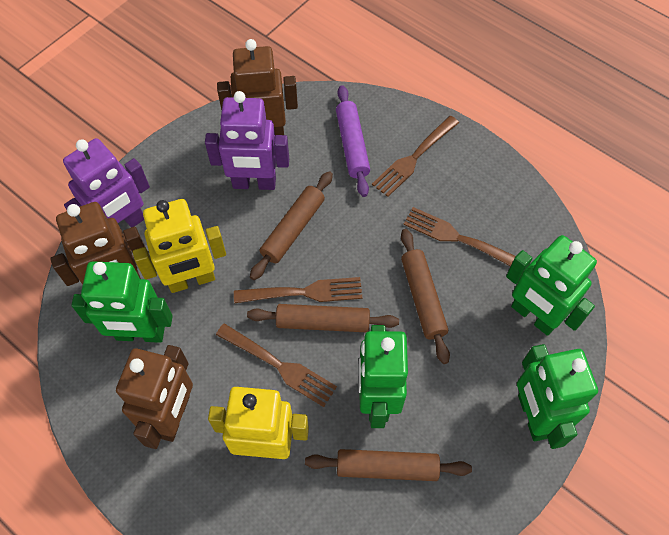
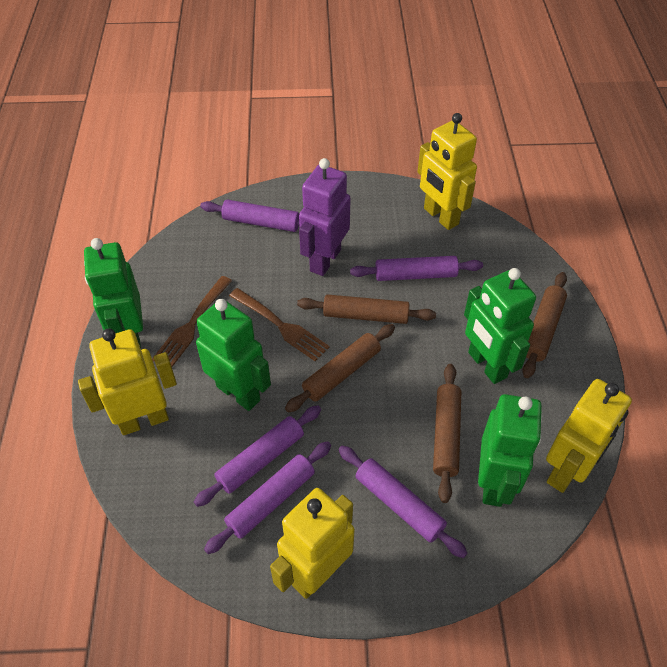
brown fork: 4 -> 2
brown robot: 3 -> 0
purple robot: 2 -> 1
purple rolling pin: 1 -> 5
yellow robot: 2 -> 4

